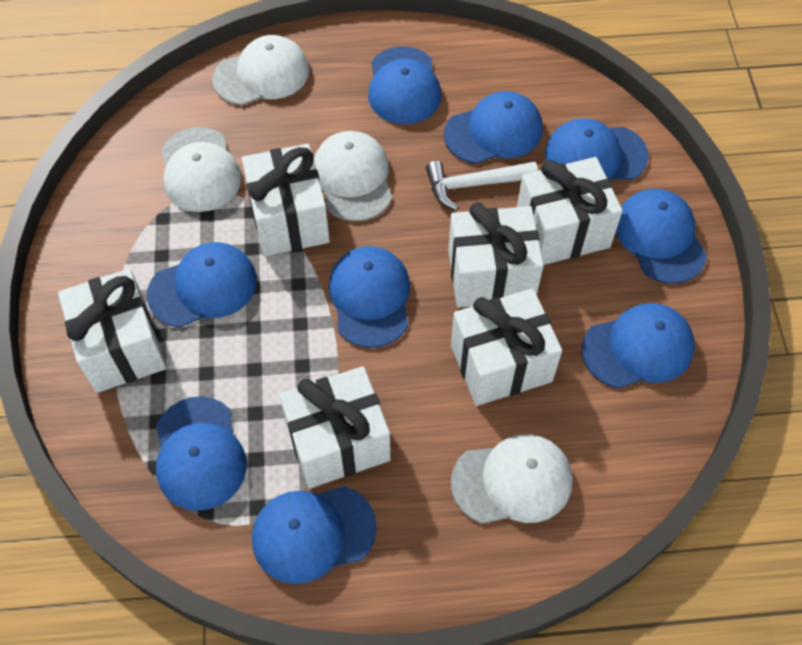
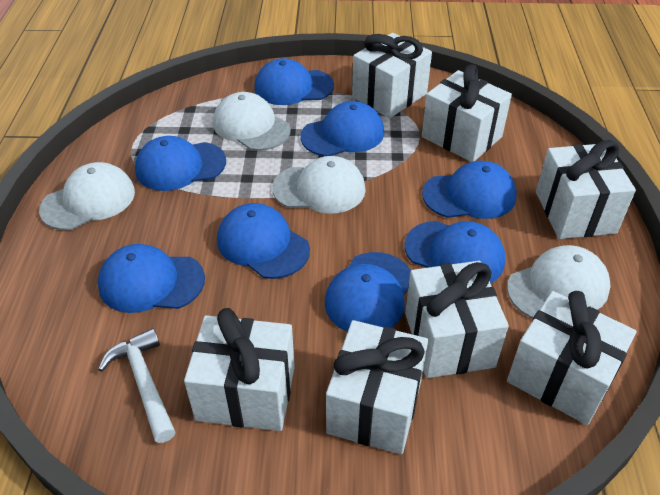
blue cap: 9 -> 8
white gift: 6 -> 7

